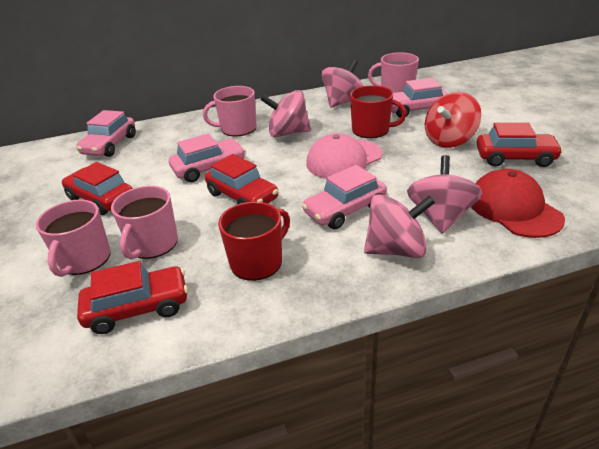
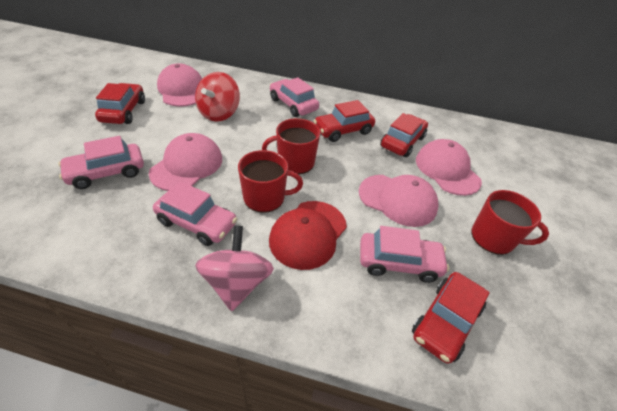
pink cap: 1 -> 4
pink mug: 4 -> 0
pink spinning top: 4 -> 1
red mug: 2 -> 3

